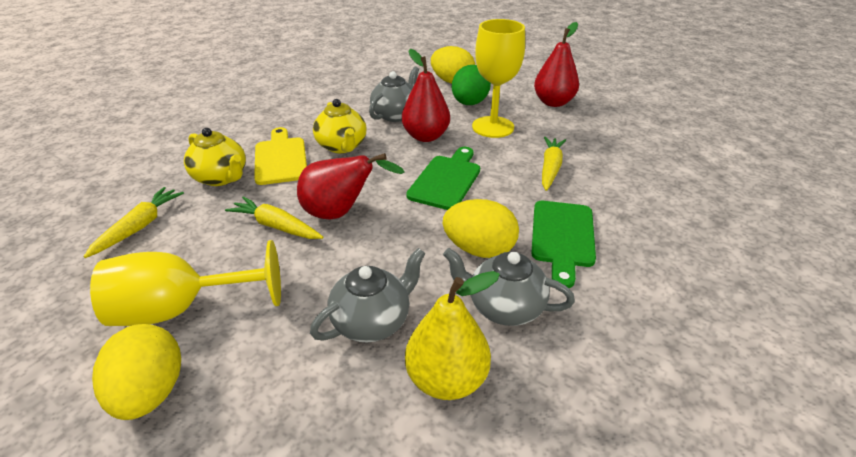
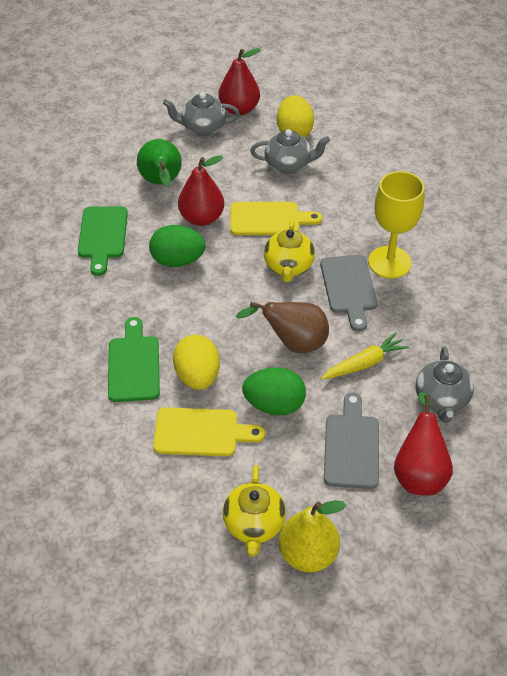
brown pear: 0 -> 1
green egg: 1 -> 2
green pear: 0 -> 1
grey cutting board: 0 -> 2
yellow carrot: 3 -> 1
yellow cutting board: 1 -> 2
yellow egg: 3 -> 2
yellow goblet: 2 -> 1

